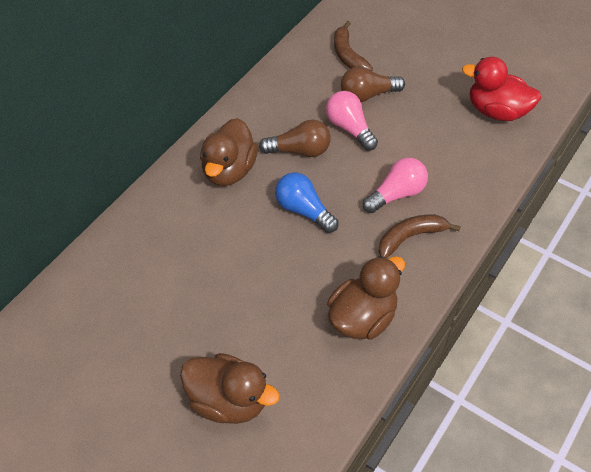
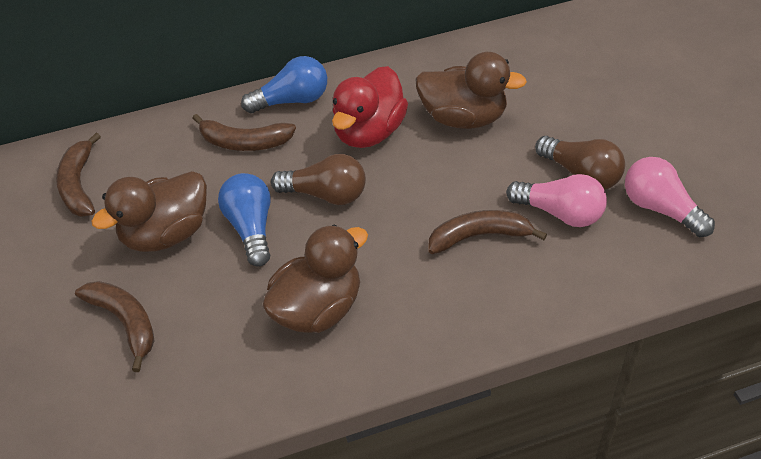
blue light bulb: 1 -> 2
brown banana: 2 -> 4

